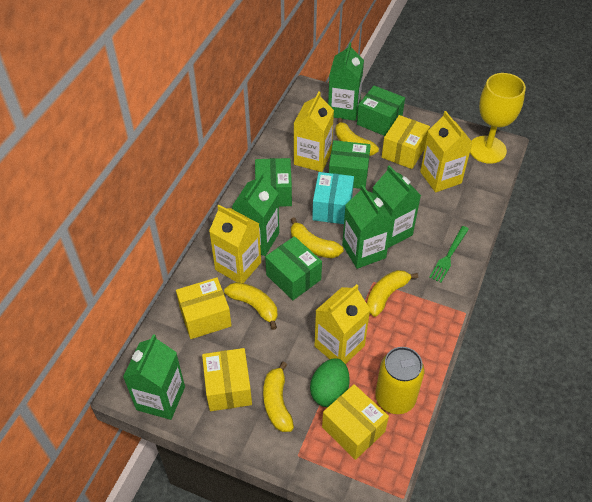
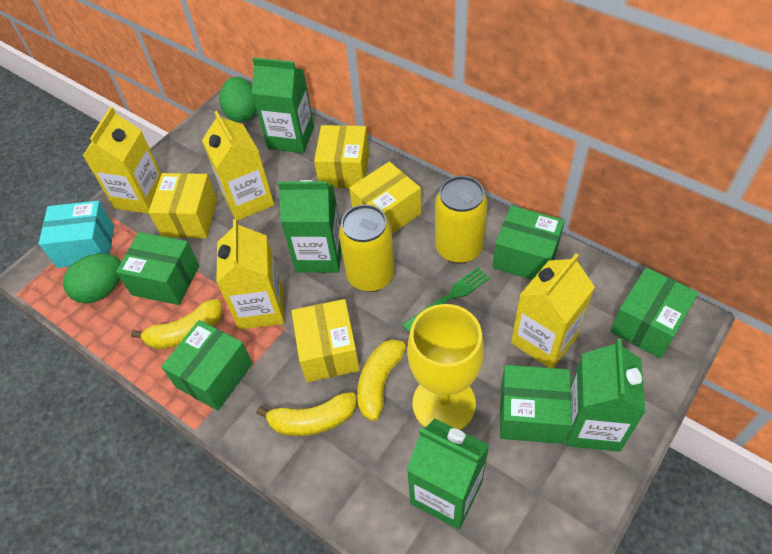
green box: 4 -> 5
green carton: 5 -> 4
green egg: 1 -> 2
yellow banana: 5 -> 3
yellow can: 1 -> 2

